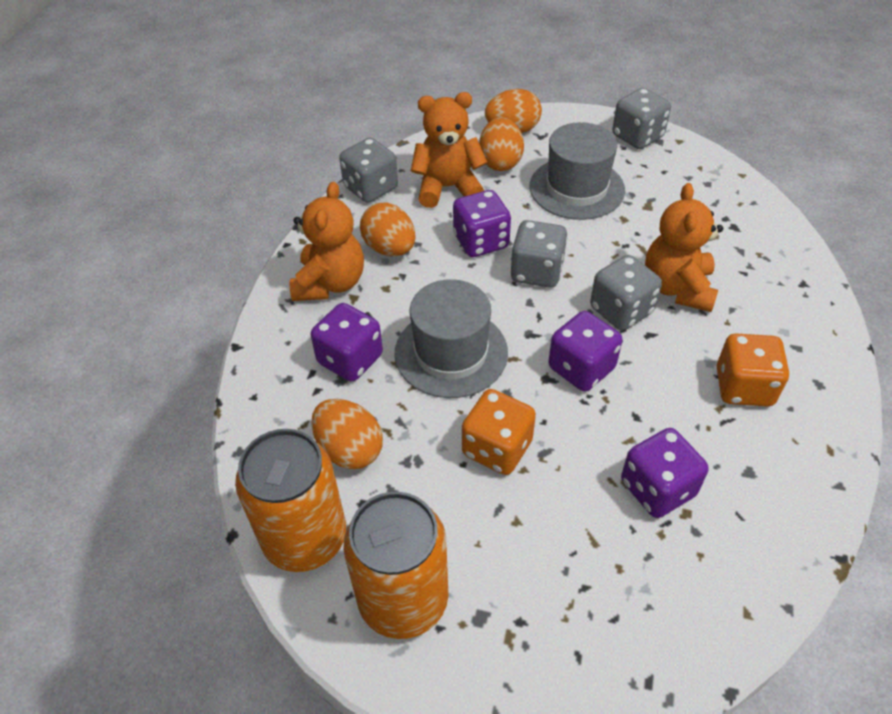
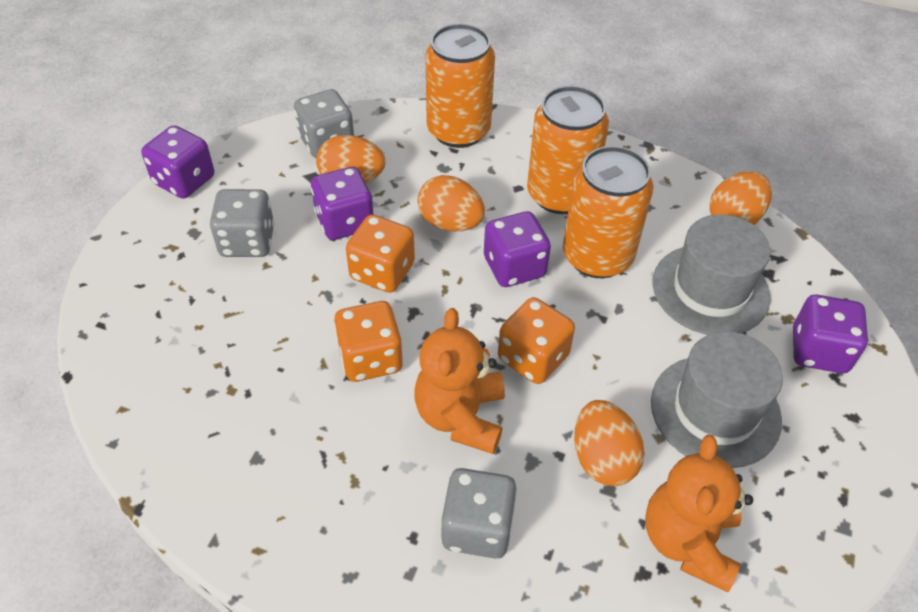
grey dice: 4 -> 3
orange can: 2 -> 3
orange dice: 2 -> 3
orange teddy bear: 3 -> 2

